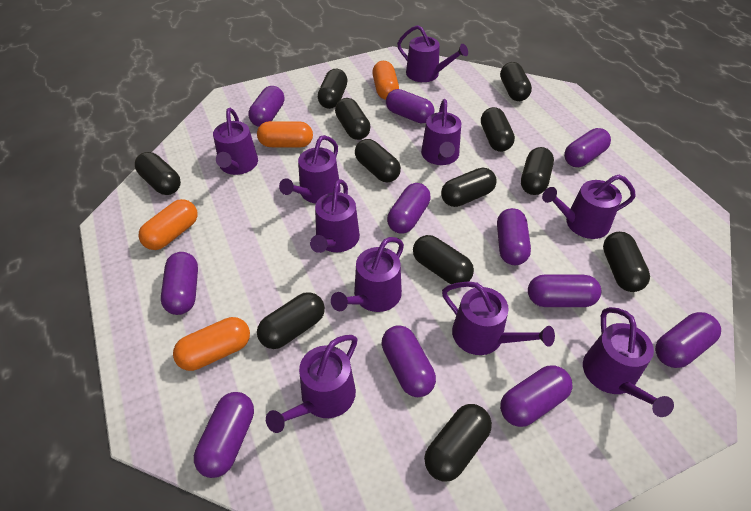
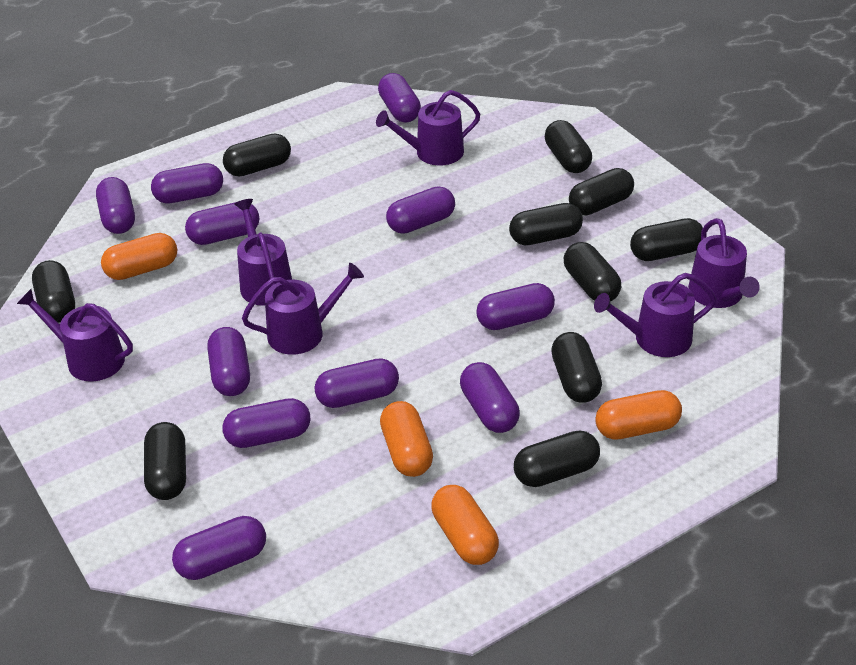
black capsule: 12 -> 10
purple watering can: 10 -> 6

